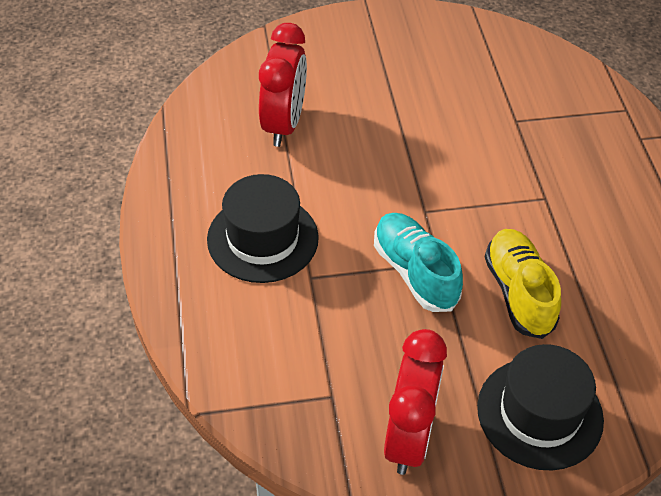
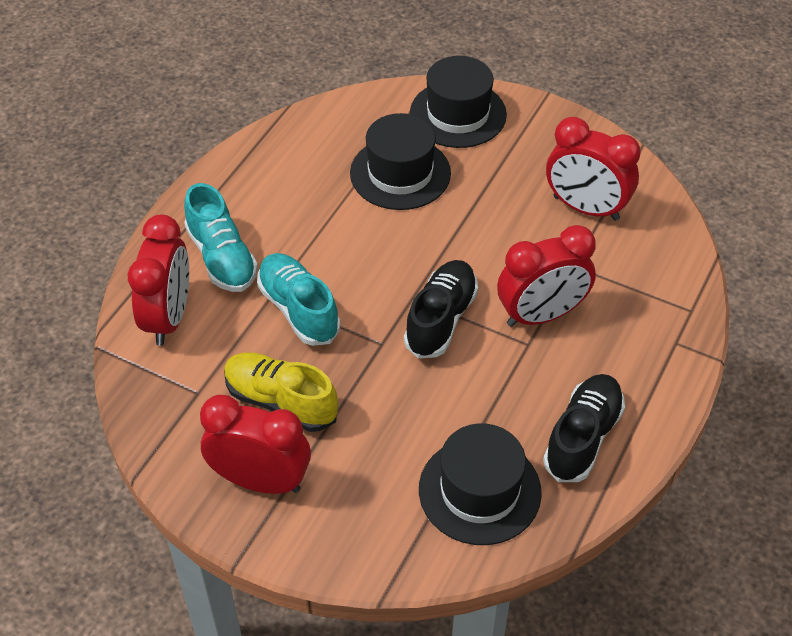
black hat: 2 -> 3
black shoe: 0 -> 2
red clock: 2 -> 4
turquoise shoe: 1 -> 2

